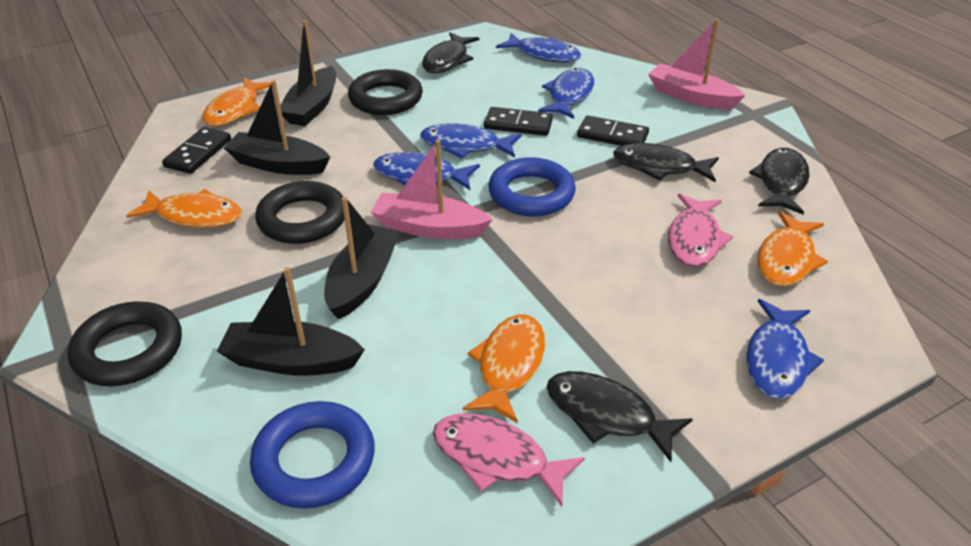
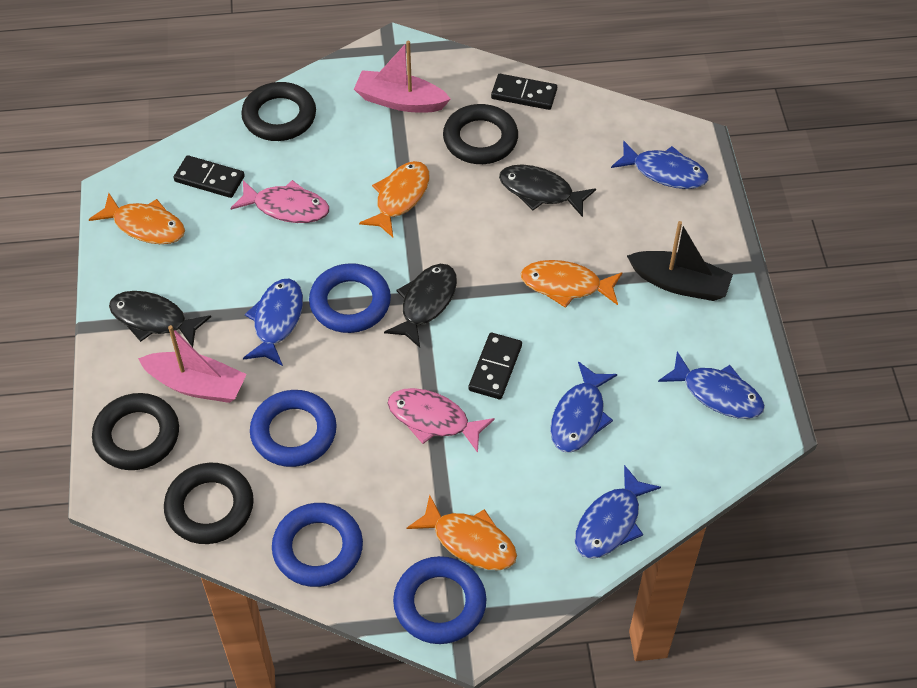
black boat: 4 -> 1
black fish: 4 -> 3
black ring: 3 -> 4
blue ring: 2 -> 4

